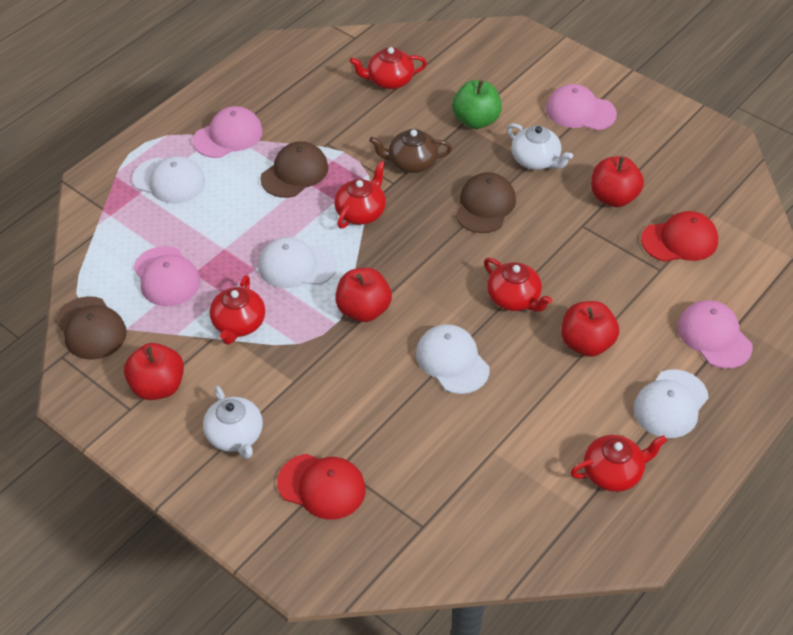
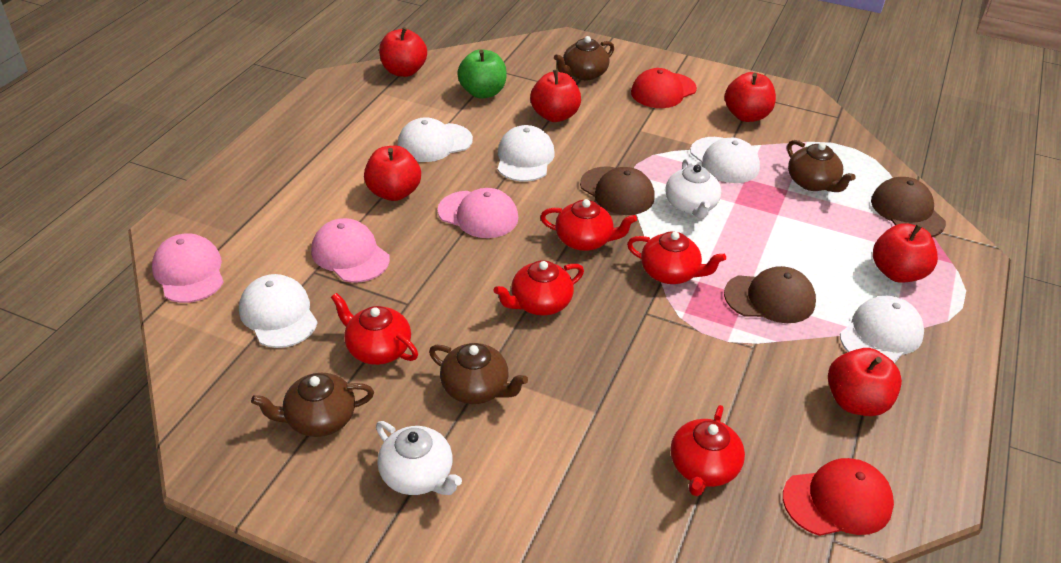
brown teapot: 1 -> 4
pink cap: 4 -> 3
red apple: 4 -> 6
white cap: 4 -> 5

